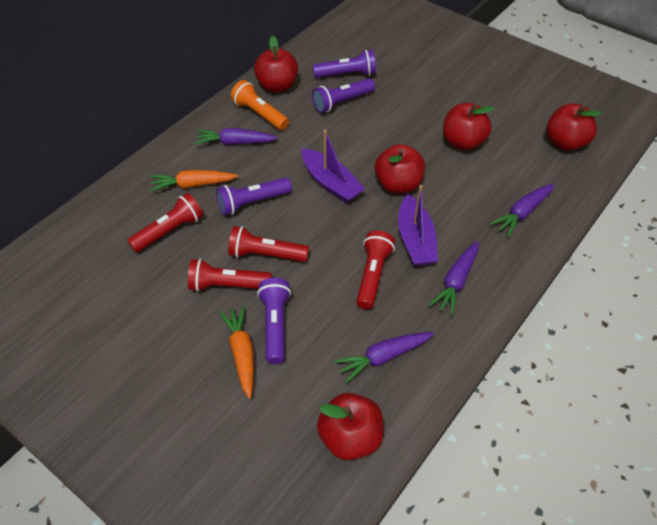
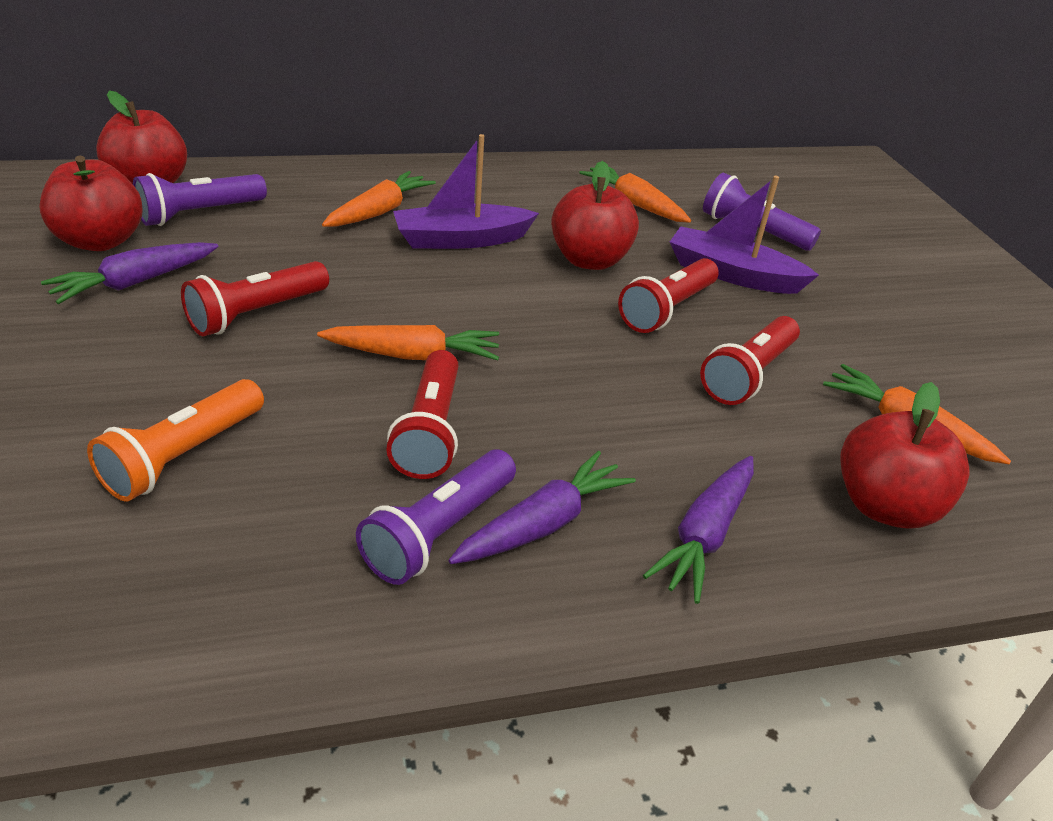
orange carrot: 2 -> 4
purple carrot: 4 -> 3
purple flashlight: 4 -> 3
red apple: 5 -> 4

